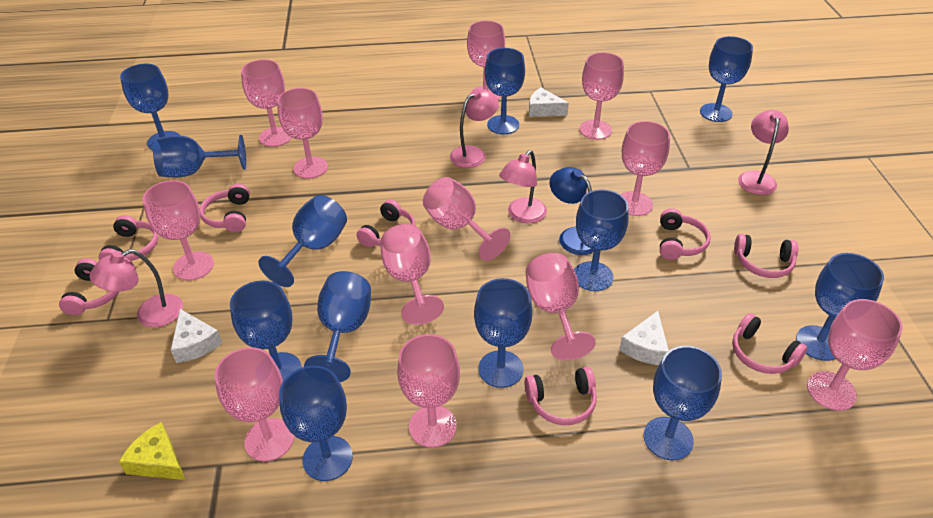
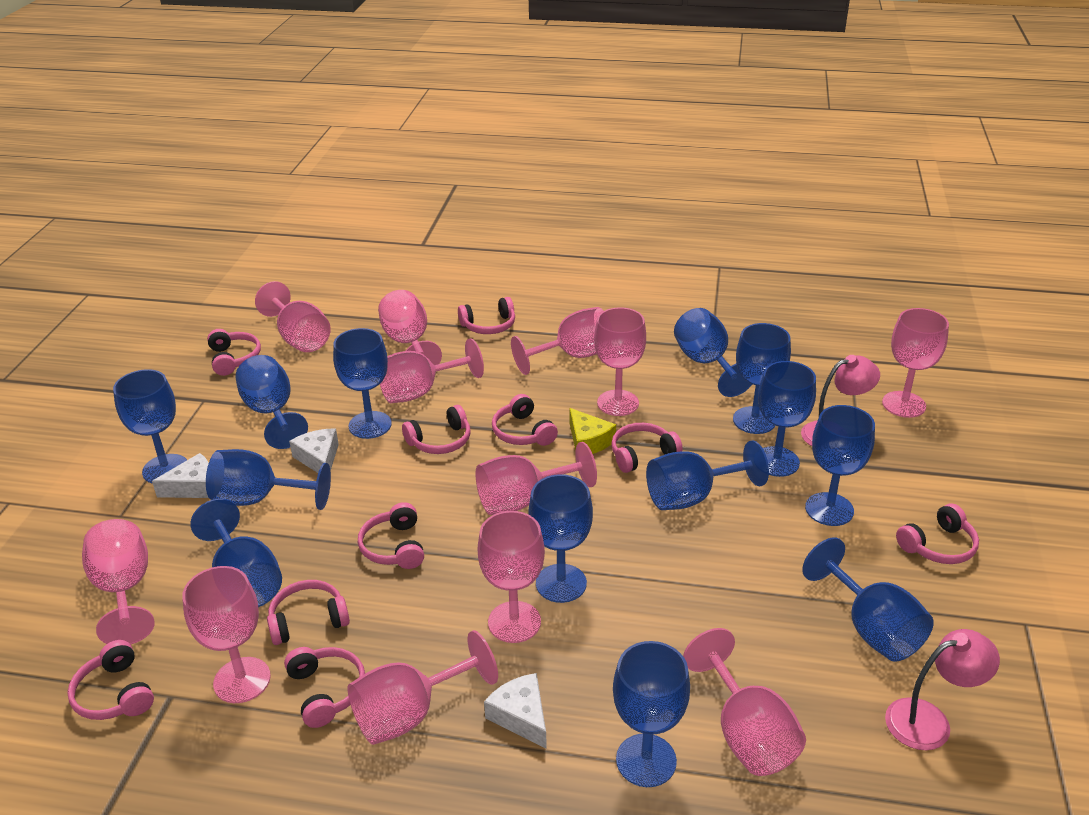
blue goblet: 12 -> 13
blue lamp: 1 -> 0
pink headphones: 8 -> 10
pink lamp: 4 -> 2

